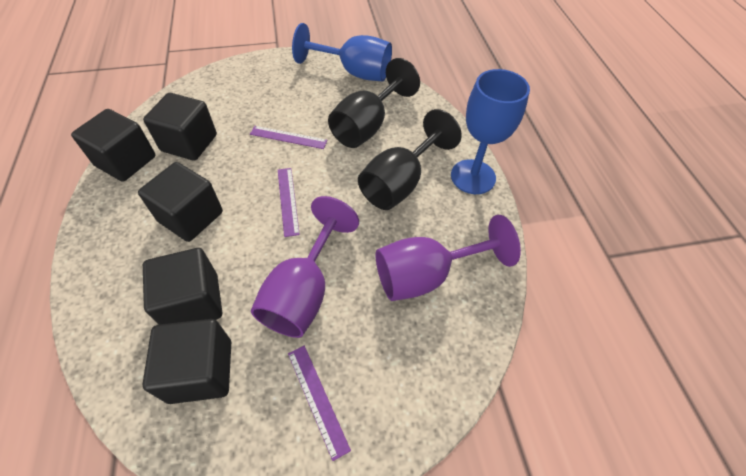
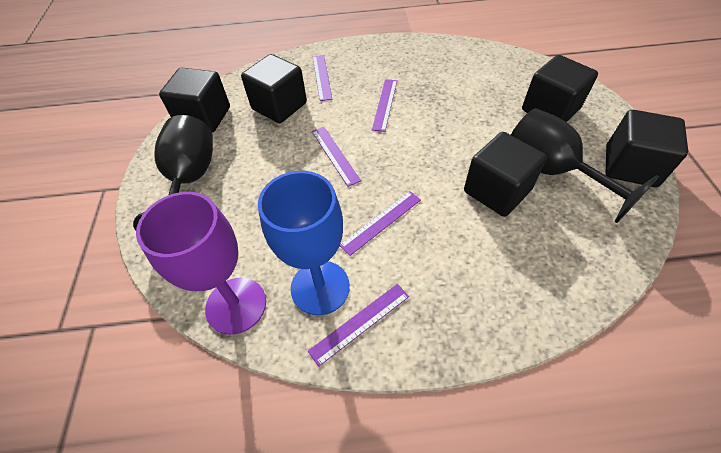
blue goblet: 2 -> 1
purple goblet: 2 -> 1
purple ruler: 3 -> 5

